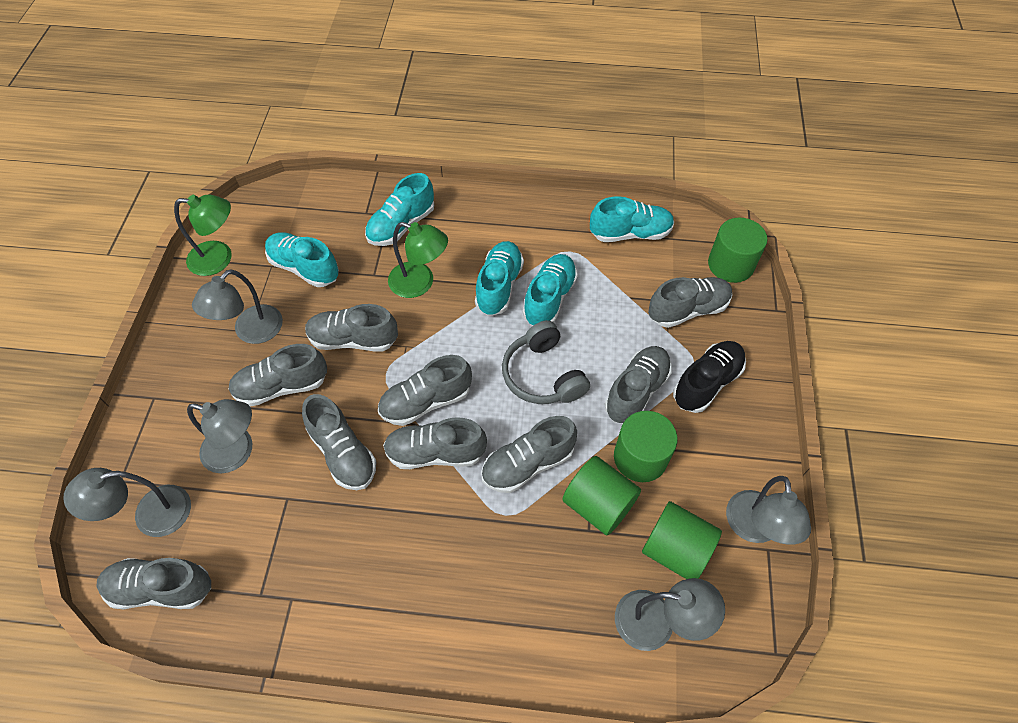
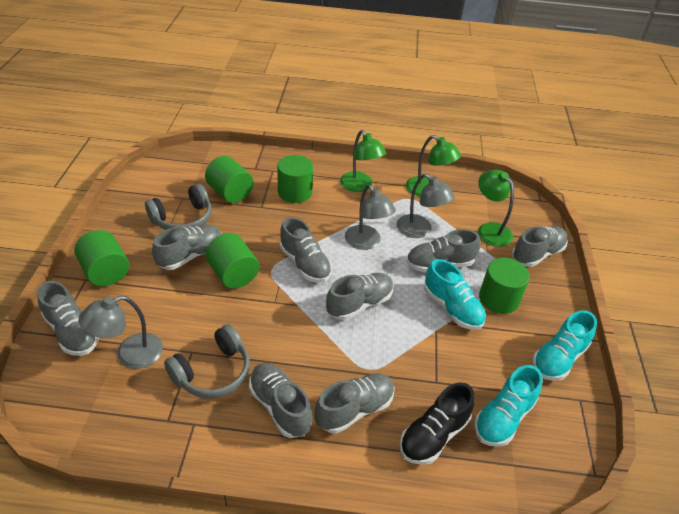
green cylinder: 4 -> 5
green lamp: 2 -> 3
grey headphones: 1 -> 2
grey lamp: 5 -> 3
grey shoe: 9 -> 8
turquoise shoe: 5 -> 3

